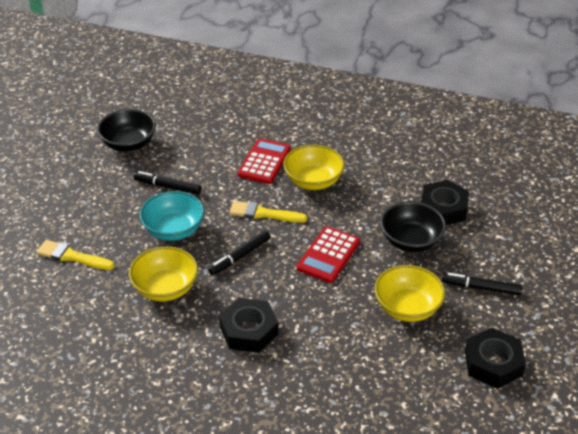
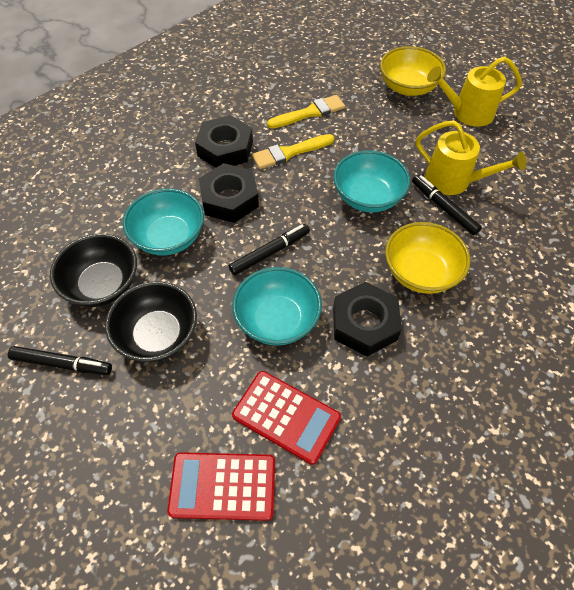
turquoise bowl: 1 -> 3
yellow bowl: 3 -> 2
yellow watering can: 0 -> 2

